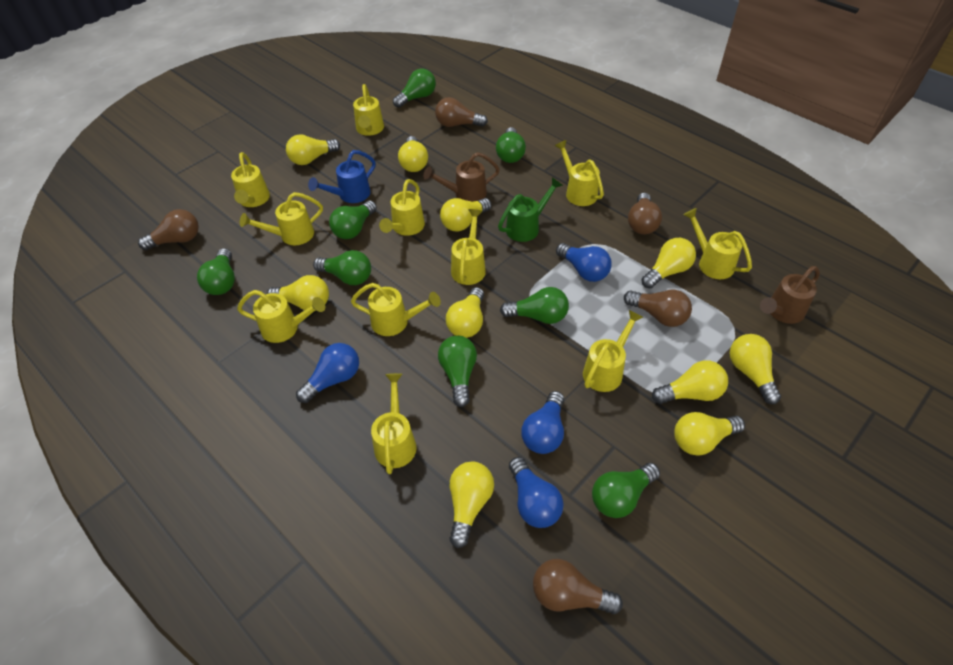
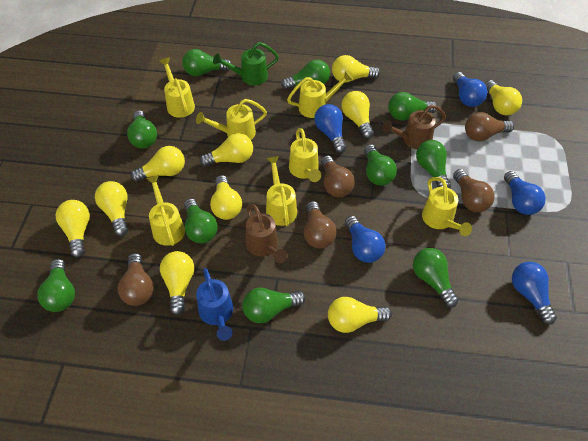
blue light bulb: 4 -> 5
green light bulb: 8 -> 10
yellow watering can: 11 -> 7

